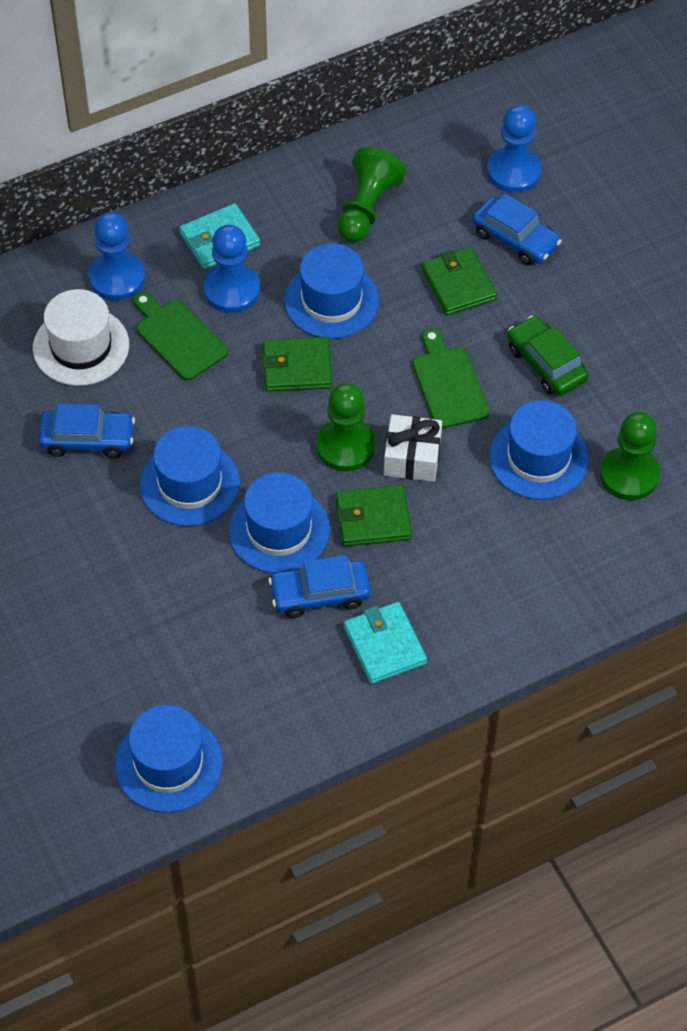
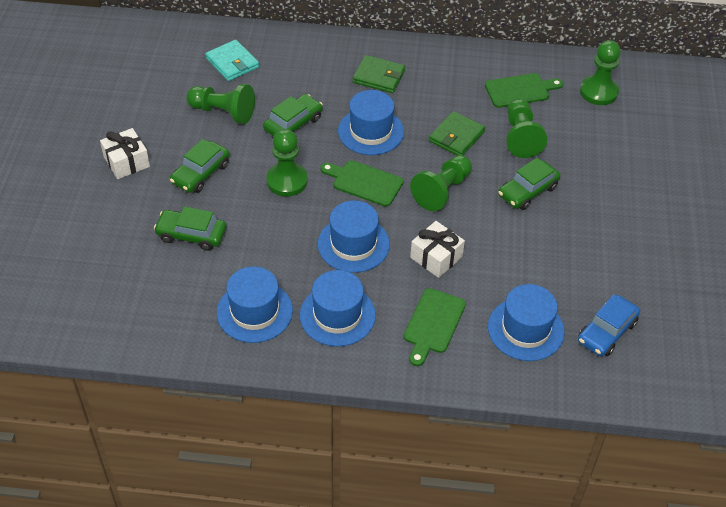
blue car: 3 -> 1
blue pawn: 3 -> 0
green car: 1 -> 4
green cutting board: 2 -> 3
green pawn: 3 -> 5
green wallet: 3 -> 2
turquoise wallet: 2 -> 1
white gift: 1 -> 2
white hat: 1 -> 0

